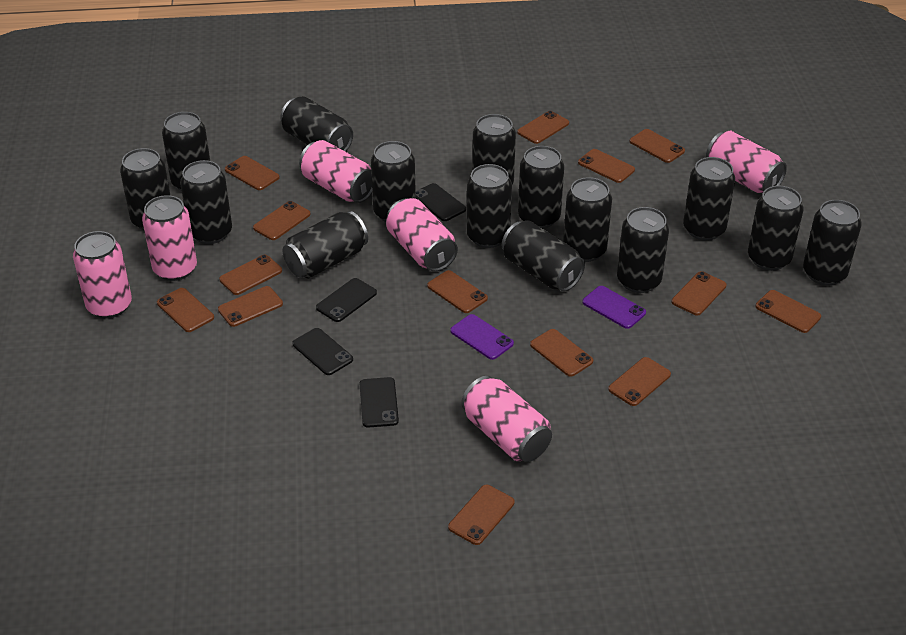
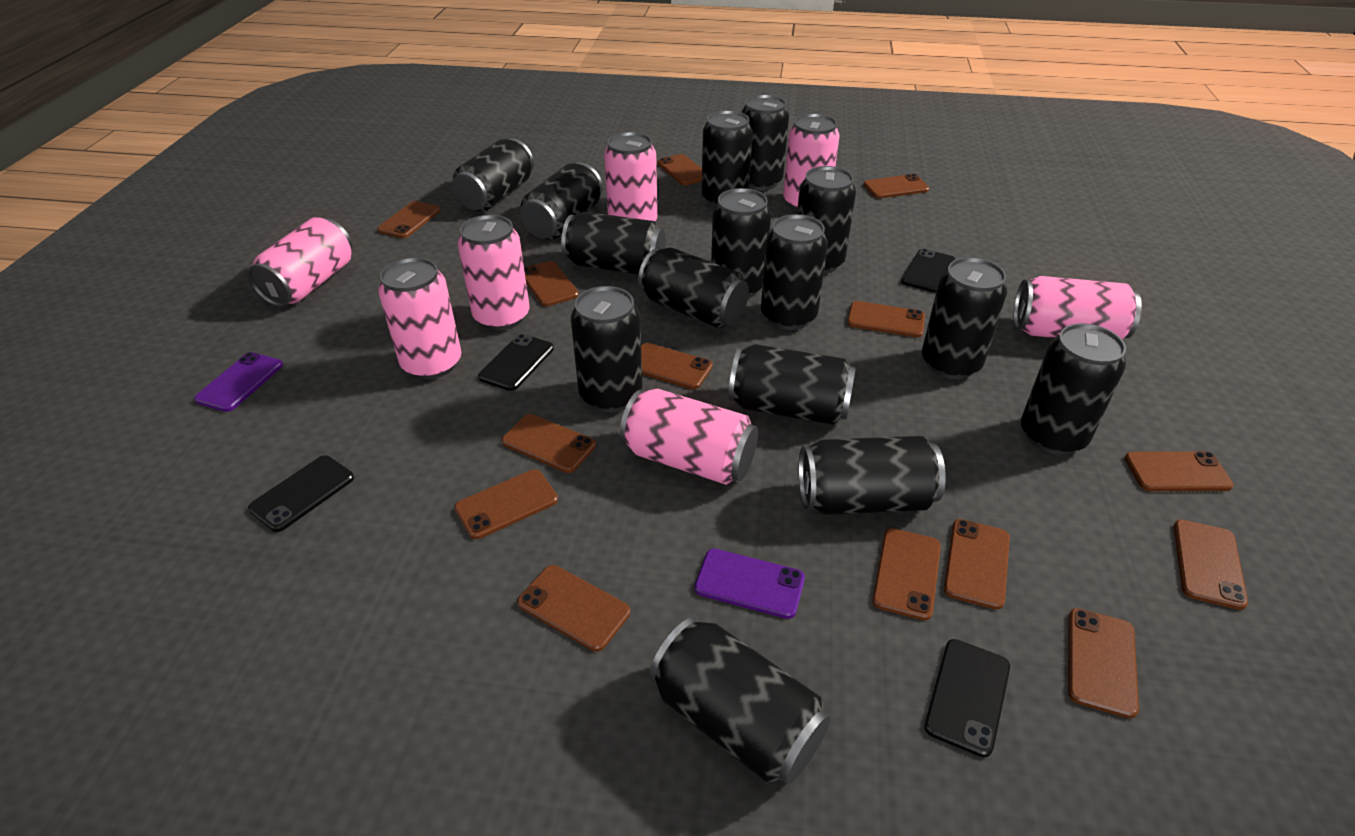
pink can: 6 -> 7

